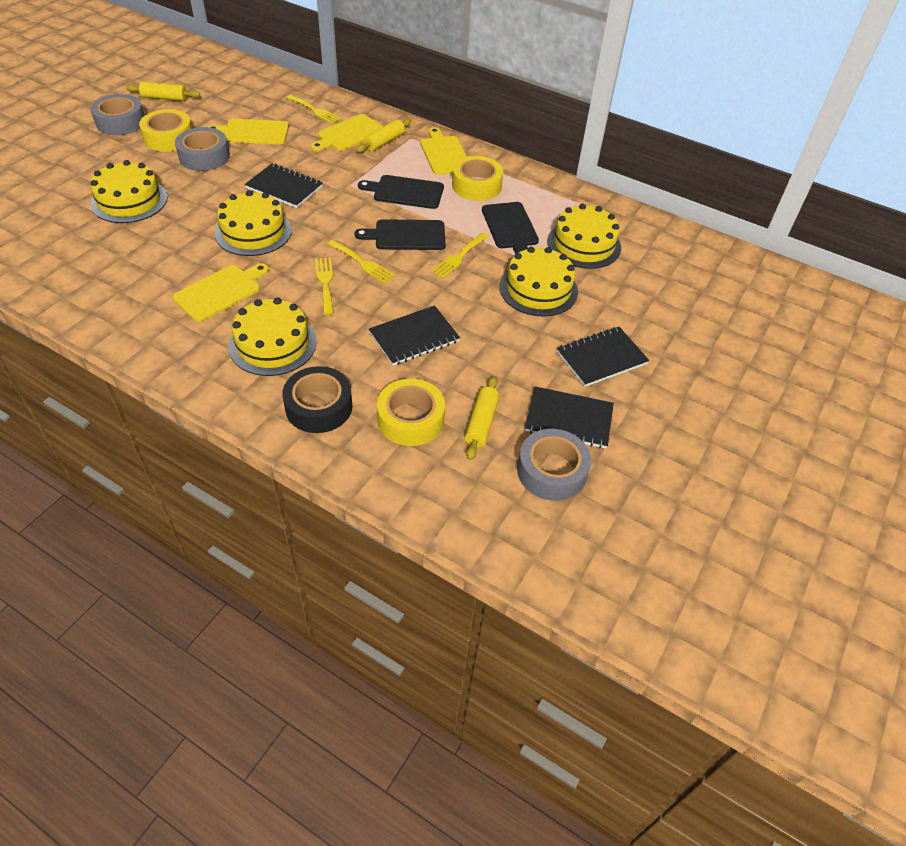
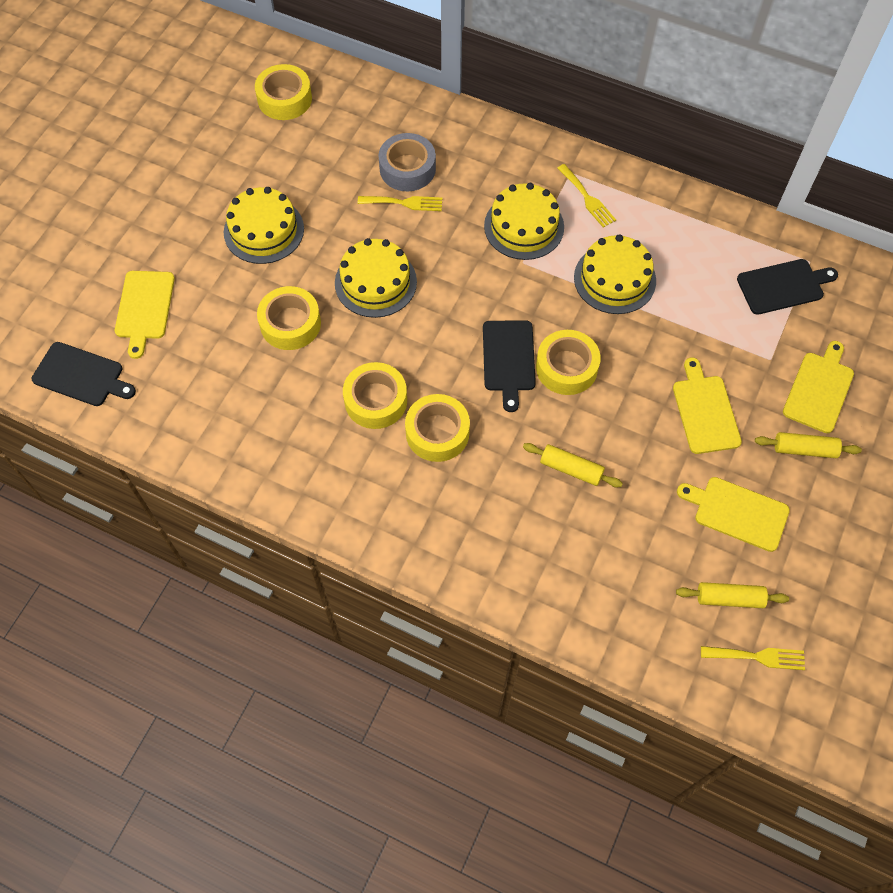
black notebook: 4 -> 0
black tape: 1 -> 0
grey tape: 3 -> 1
yellow cake: 5 -> 4
yellow fork: 4 -> 3
yellow tape: 3 -> 5

